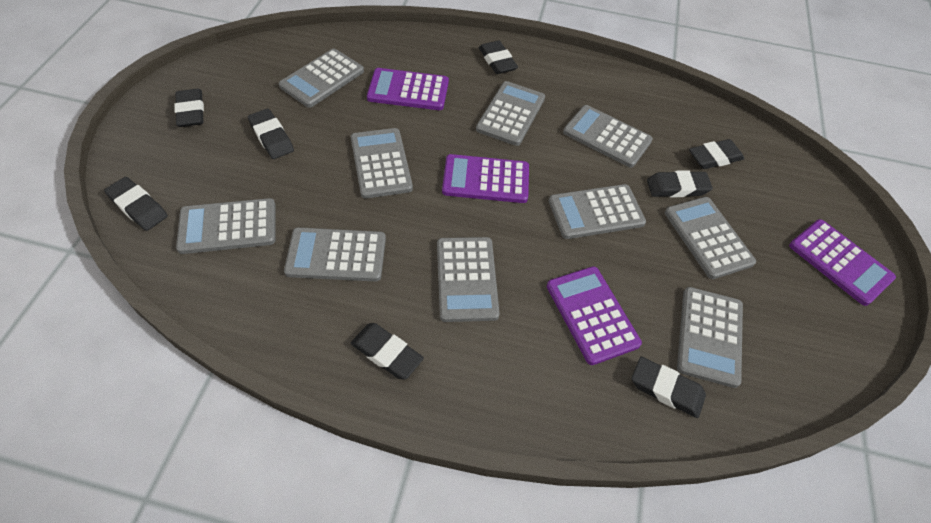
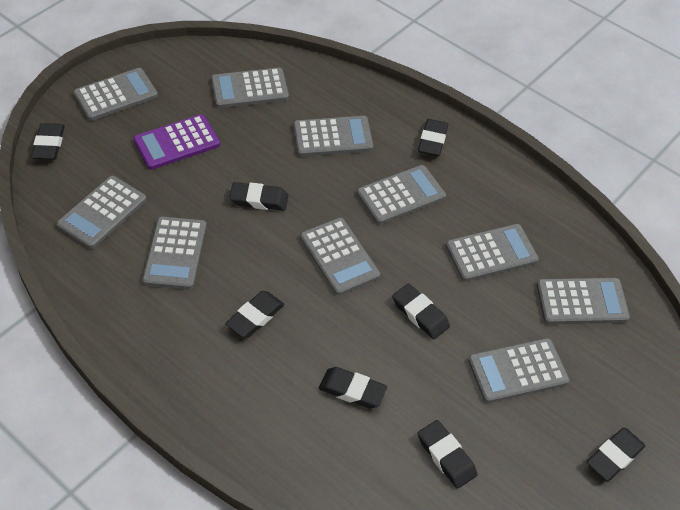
purple calculator: 4 -> 1

